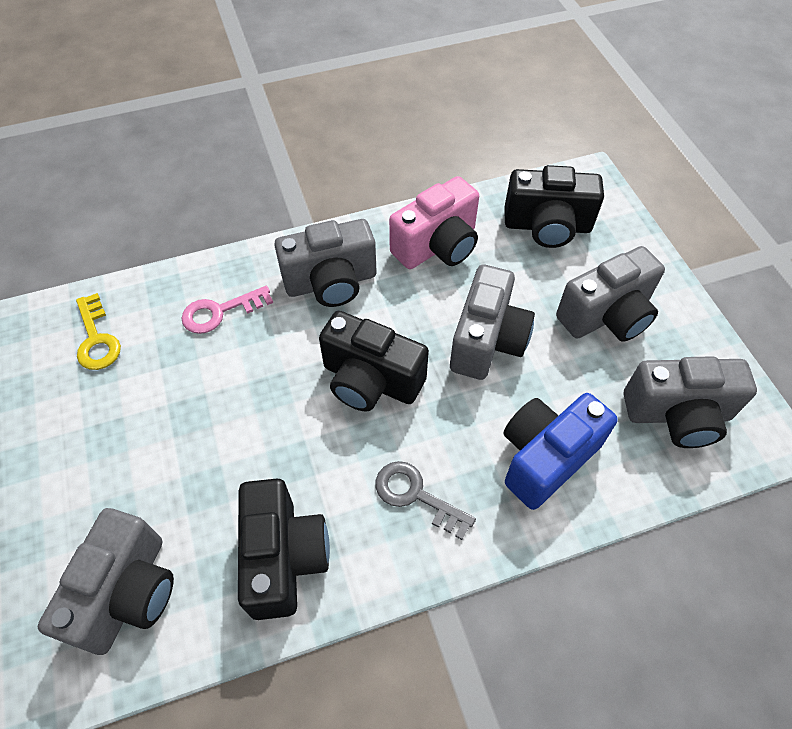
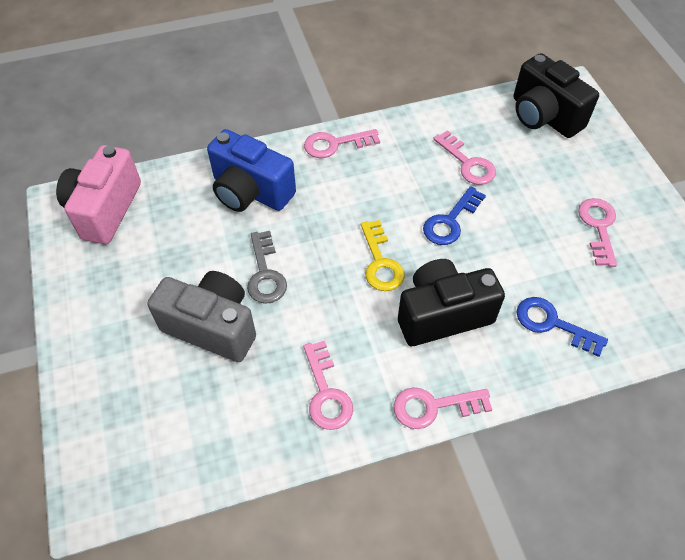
black camera: 3 -> 2
blue key: 0 -> 2
grey camera: 5 -> 1
pink key: 1 -> 5

